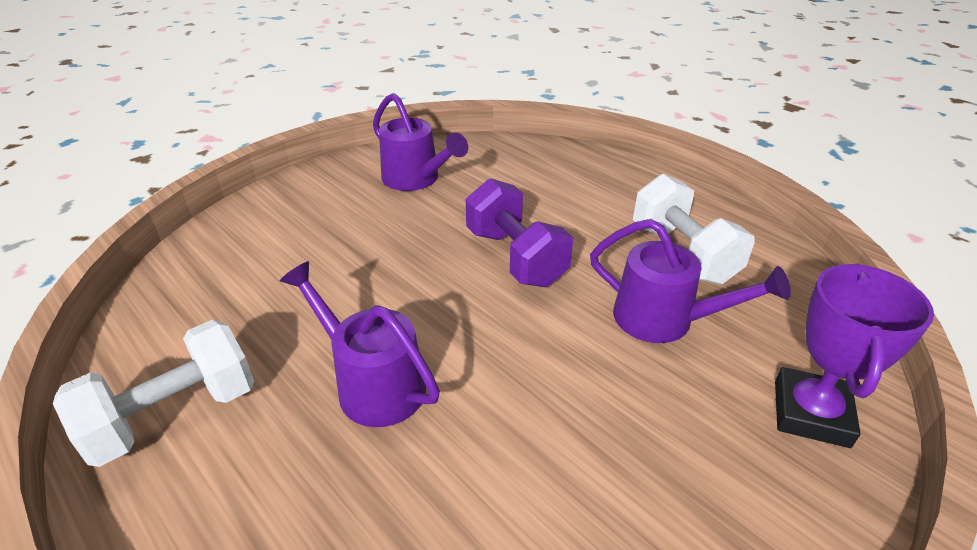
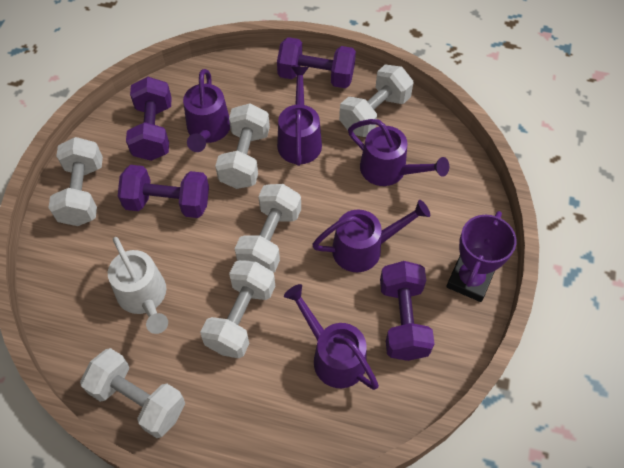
purple dumbbell: 1 -> 4
purple watering can: 3 -> 5
white dumbbell: 2 -> 6
white watering can: 0 -> 1

